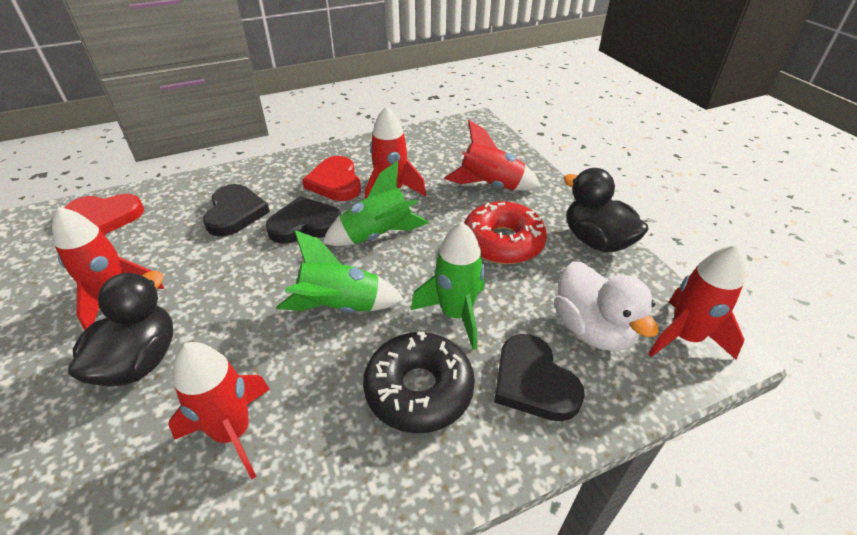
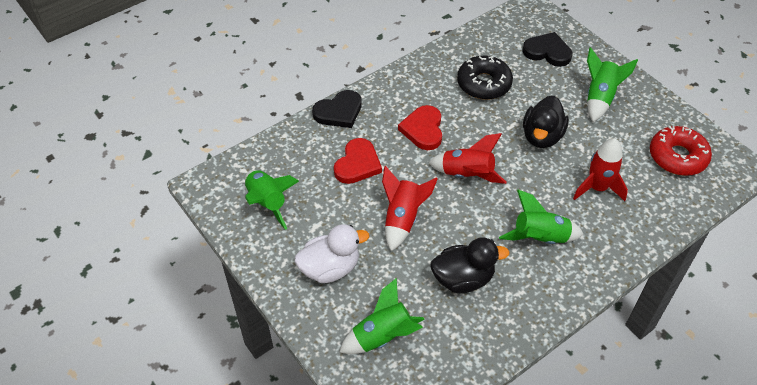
black heart: 3 -> 2
green rocket: 3 -> 4
red rocket: 5 -> 3

